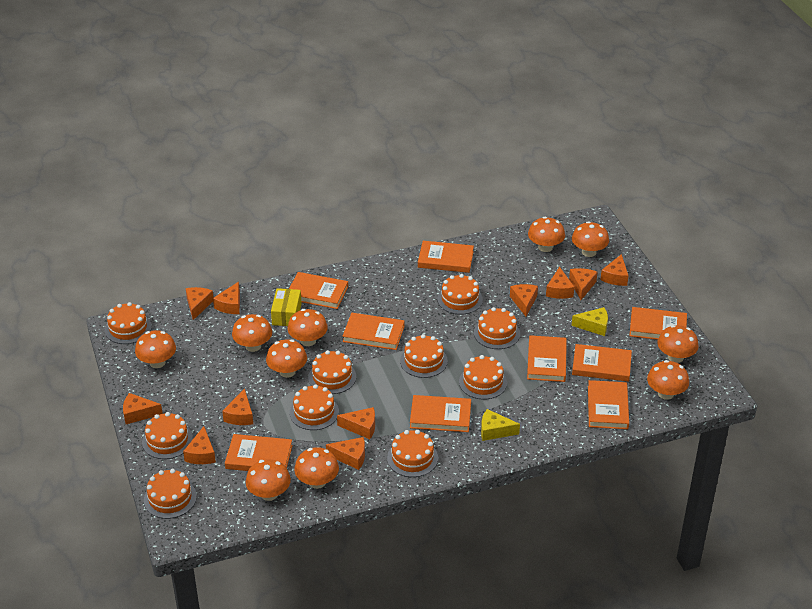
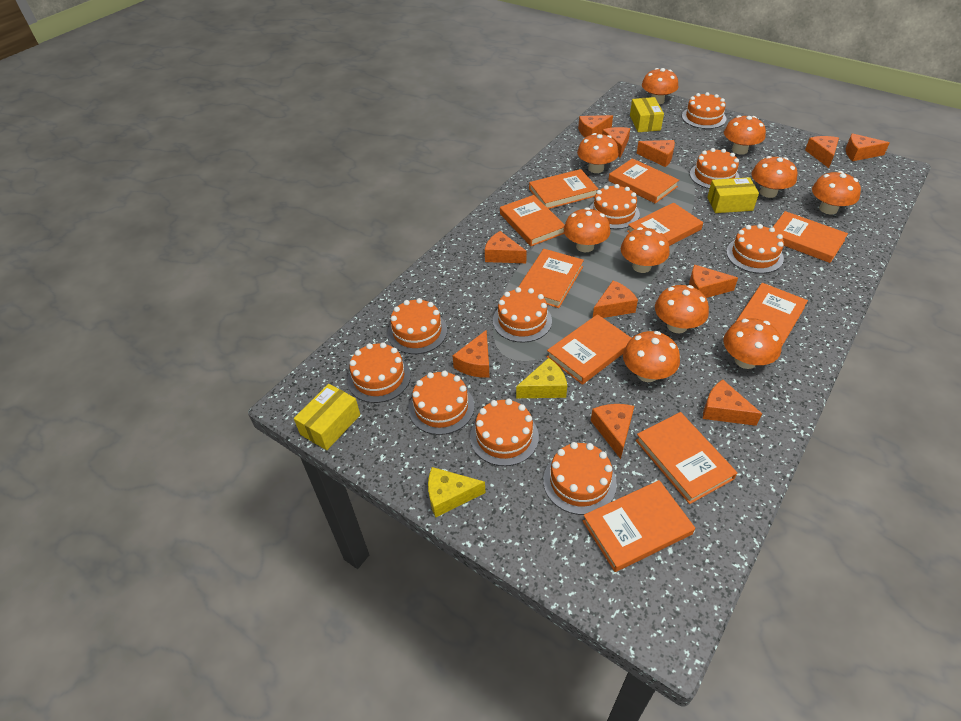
orange book: 9 -> 10
yellow box: 1 -> 3

